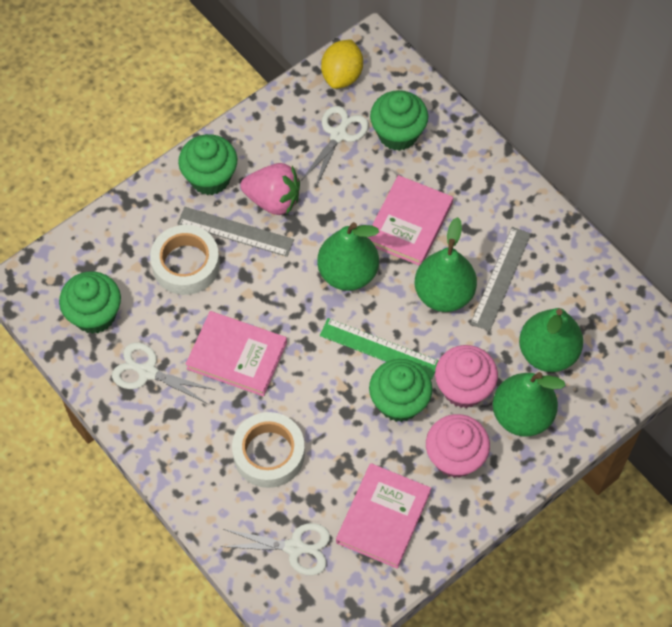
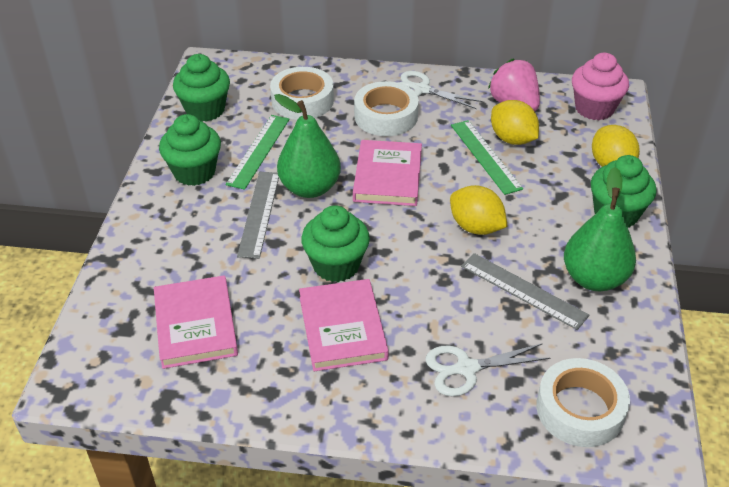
green pear: 4 -> 2
green ruler: 1 -> 2
pink cupcake: 2 -> 1
white scissors: 3 -> 2
white tape: 2 -> 3
yellow lemon: 1 -> 3

